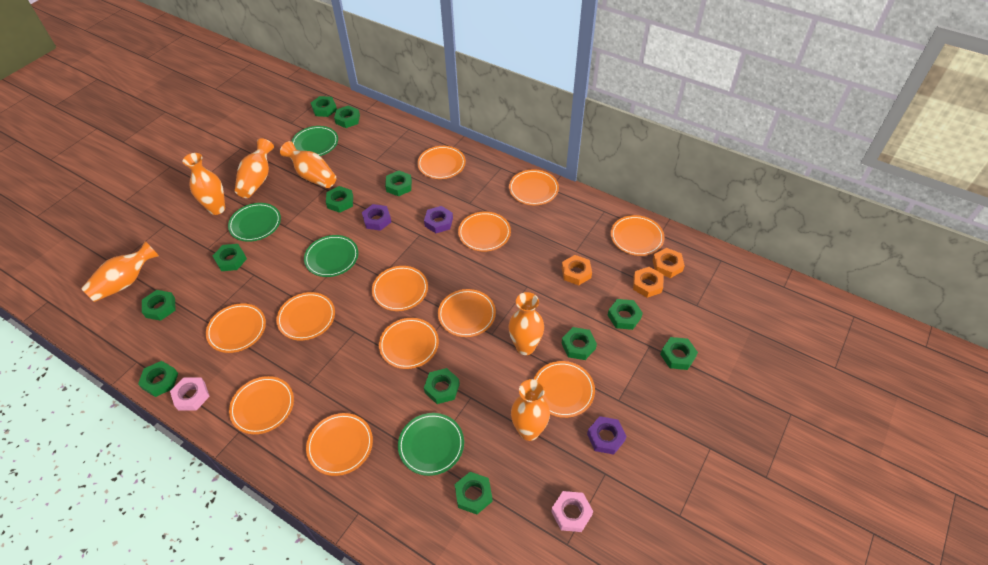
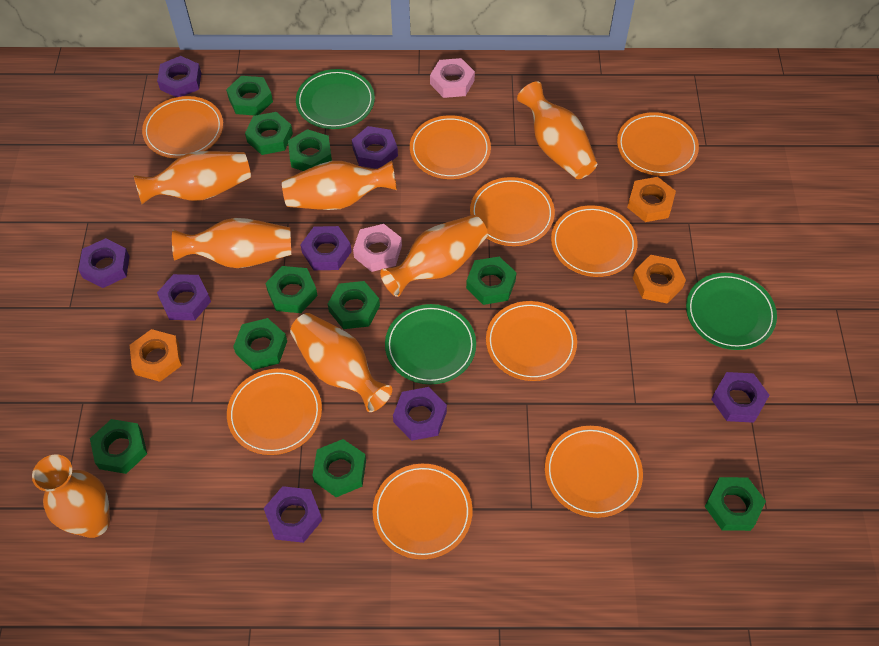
green nut: 12 -> 10
green plate: 4 -> 3
orange plate: 12 -> 9
orange vase: 6 -> 7
purple nut: 3 -> 8

